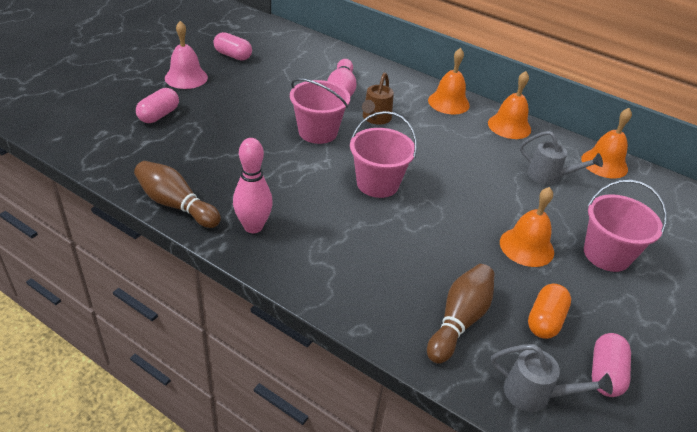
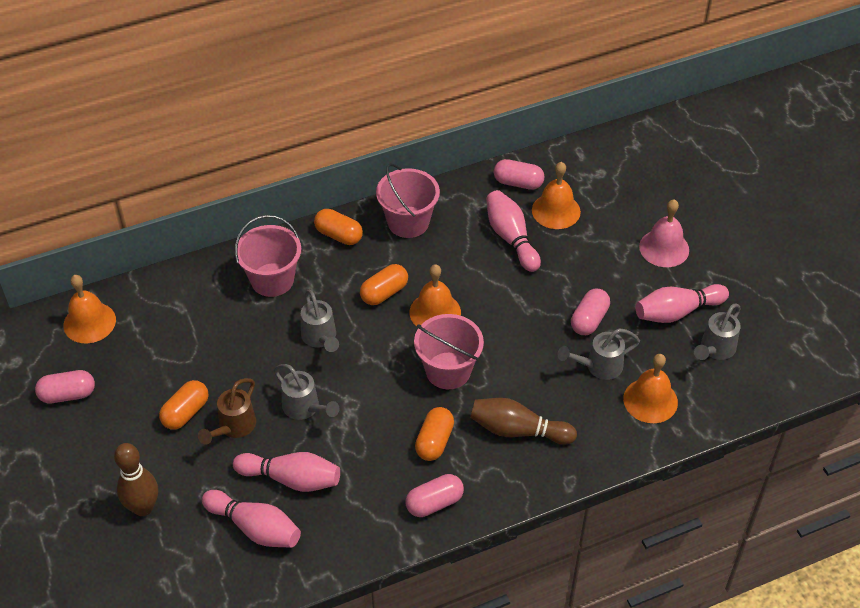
grey watering can: 2 -> 4
orange capsule: 1 -> 4
pink bowling pin: 2 -> 4
pink capsule: 3 -> 4

